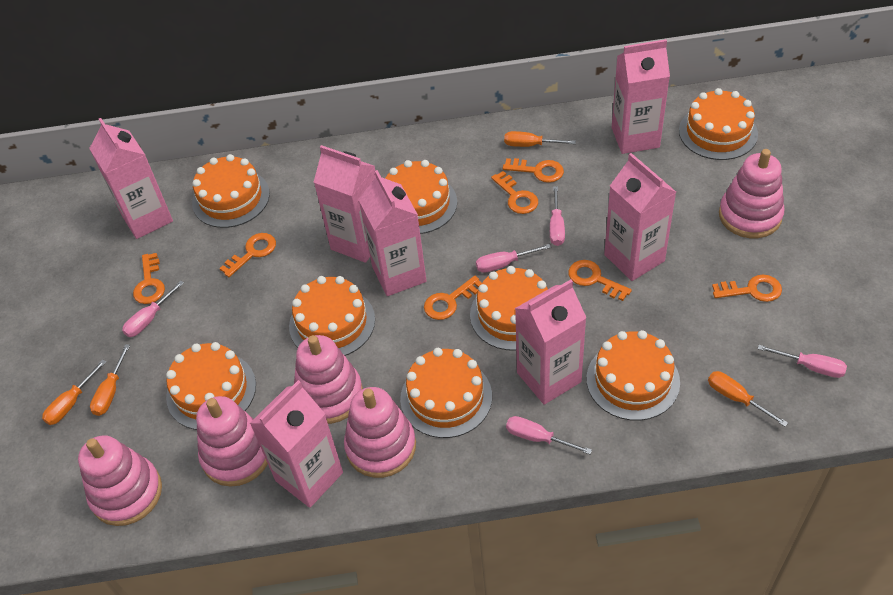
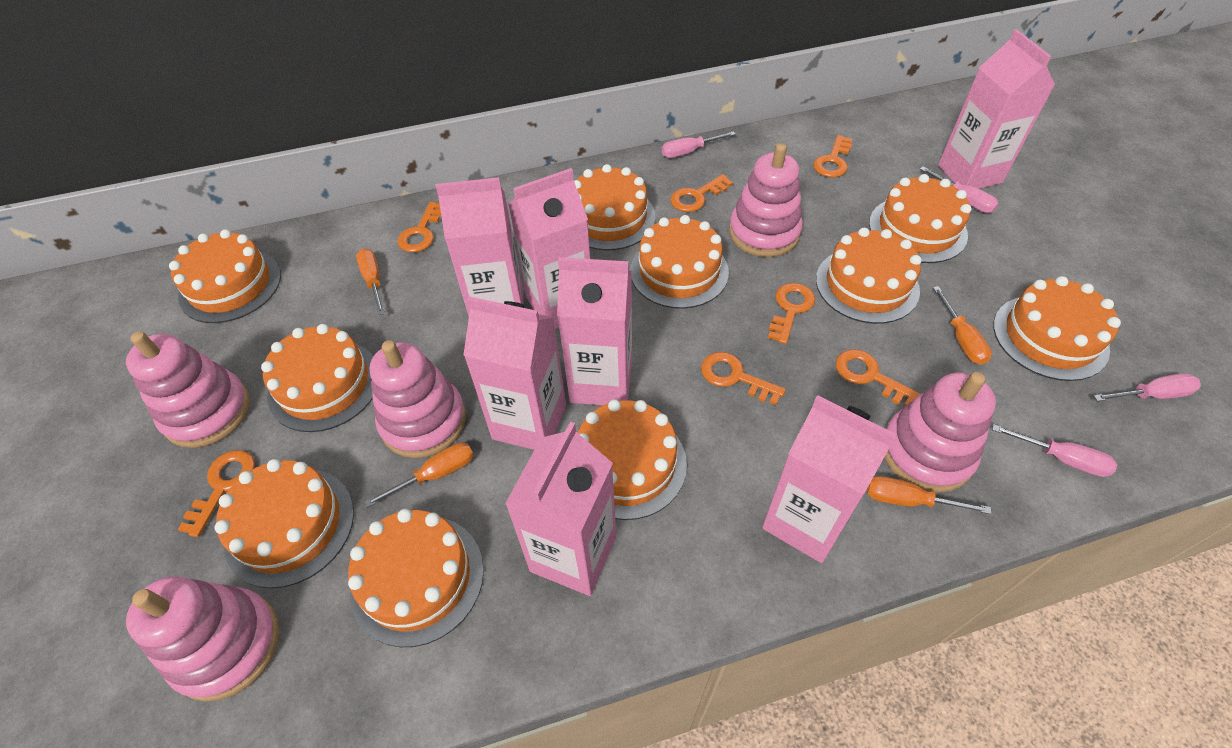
orange cake: 8 -> 10
pink screwdriver: 5 -> 4

